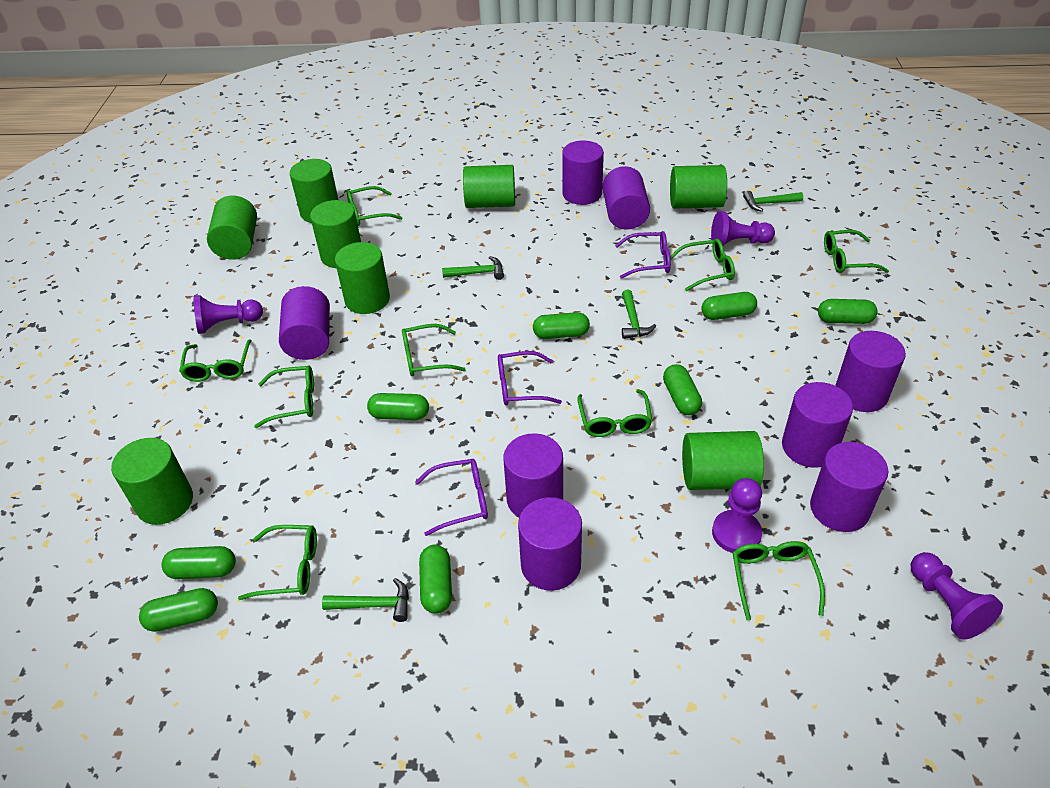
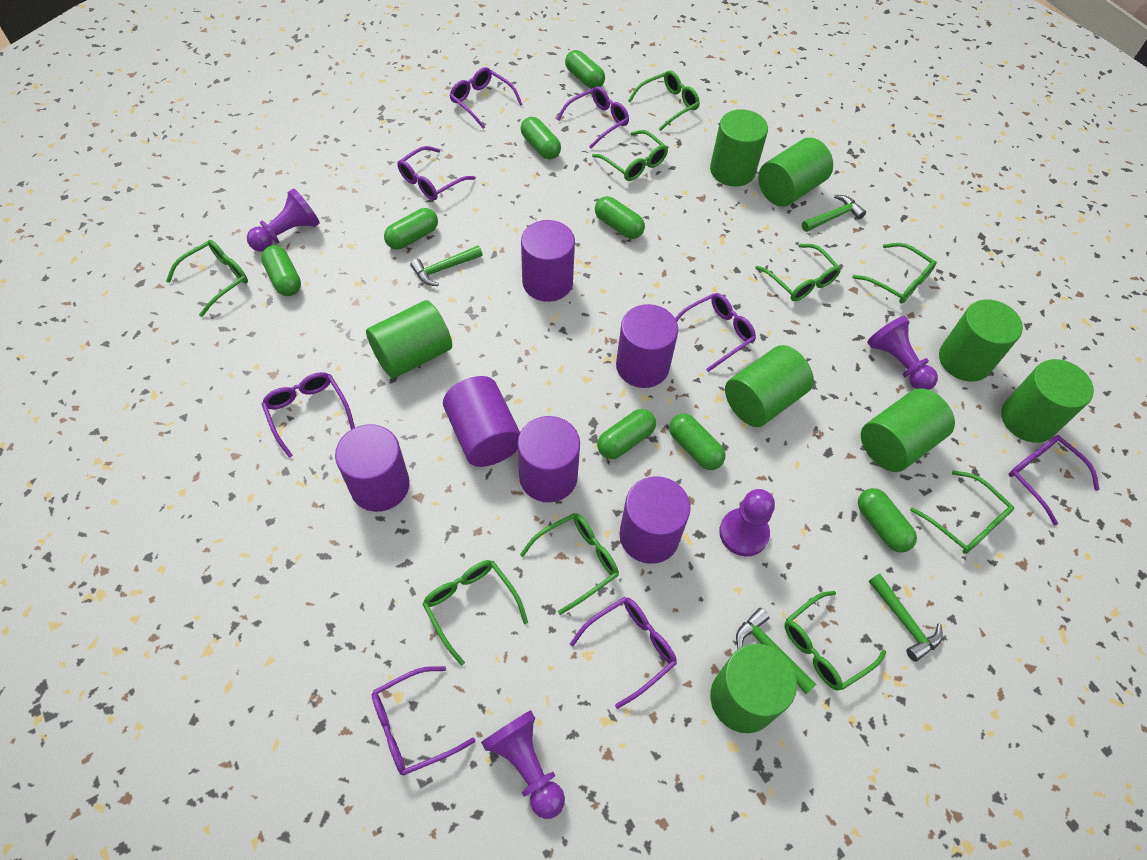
purple cylinder: 8 -> 6
purple glasses: 3 -> 8

